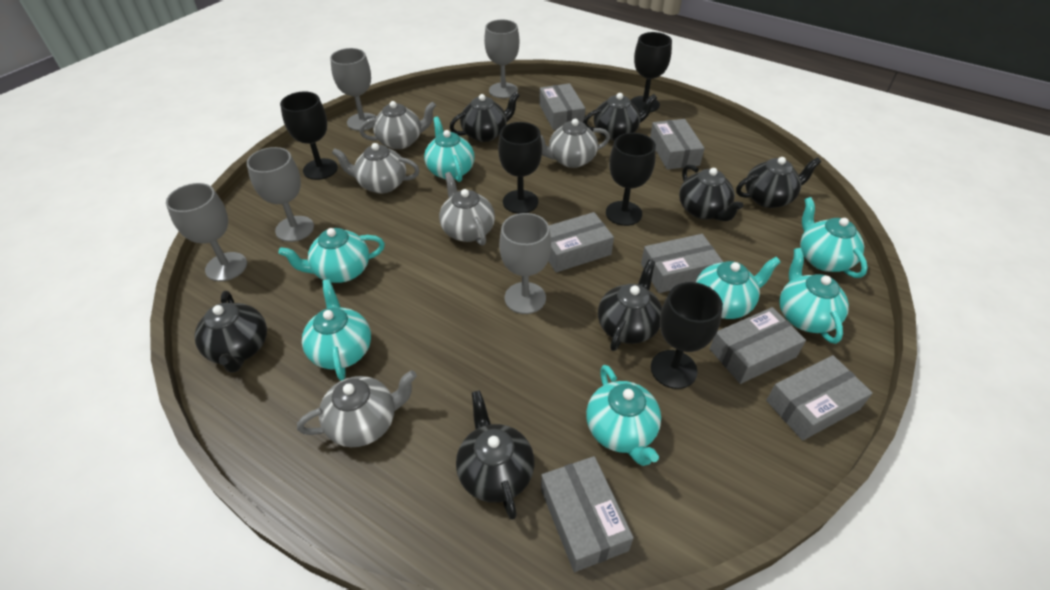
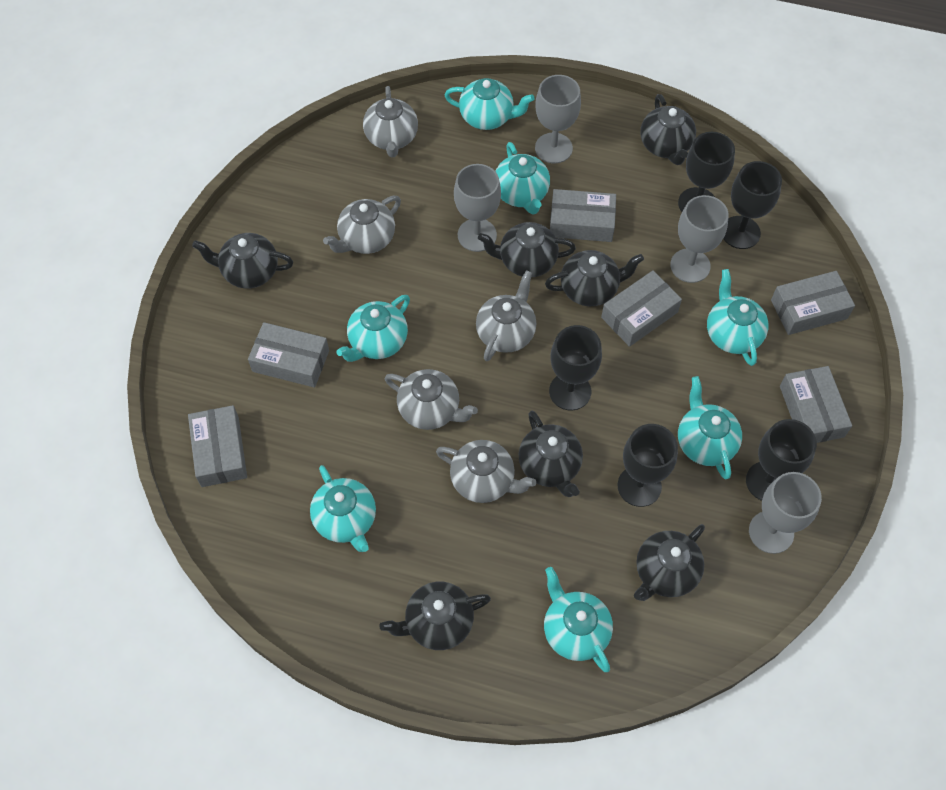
grey box: 7 -> 6
grey goblet: 5 -> 4

